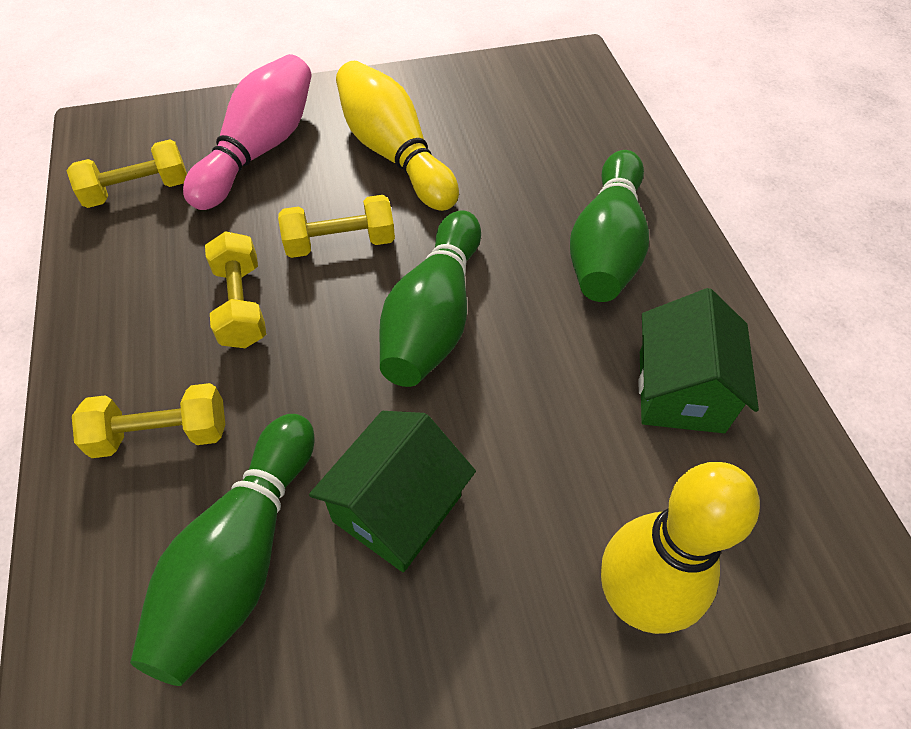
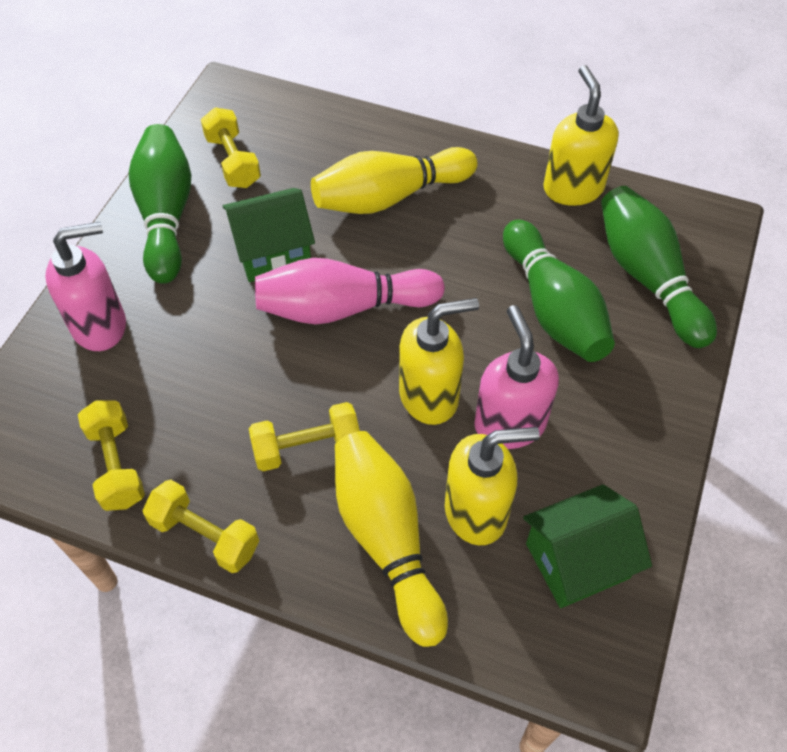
pink soap dispenser: 0 -> 2
yellow soap dispenser: 0 -> 3

